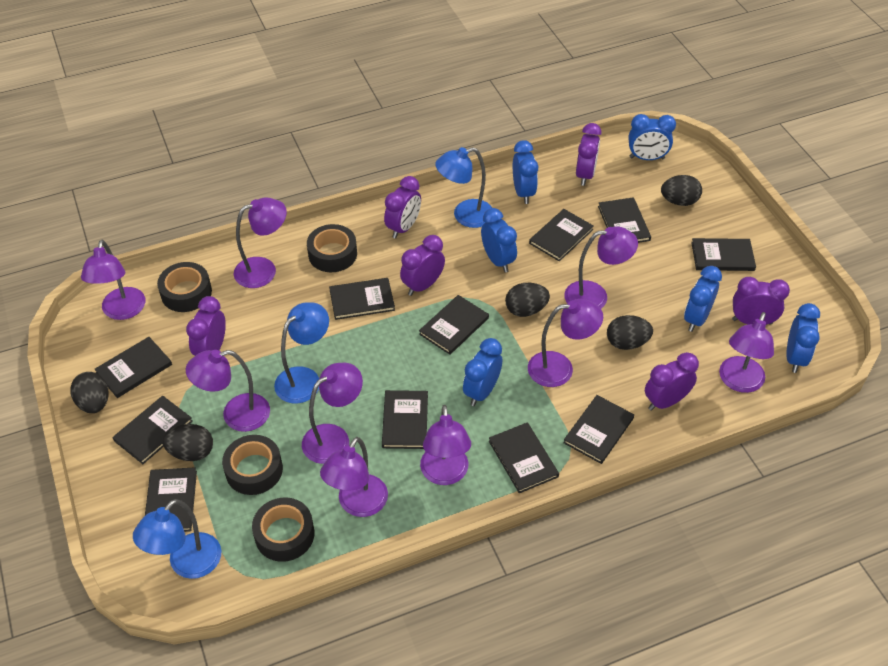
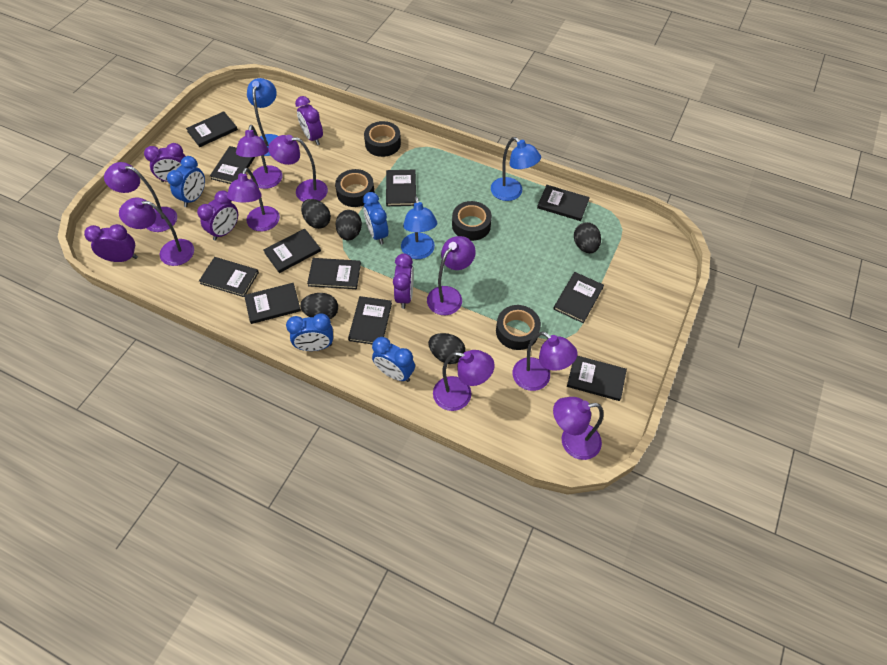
blue clock: 6 -> 4
purple clock: 6 -> 5

